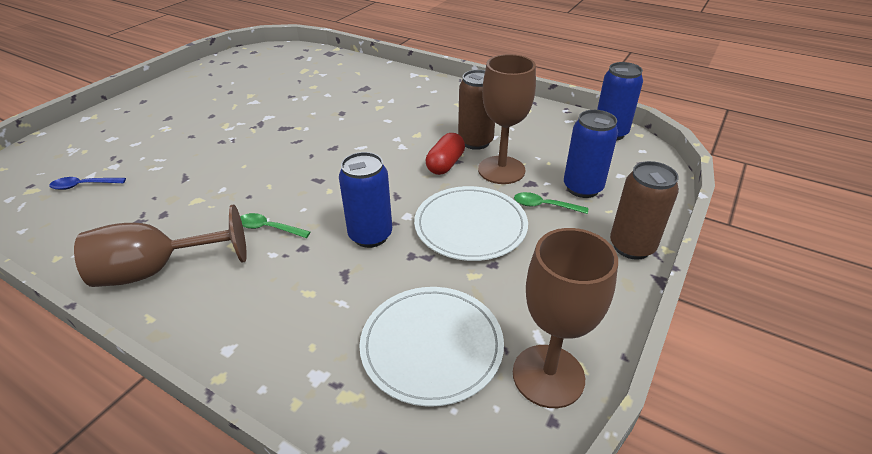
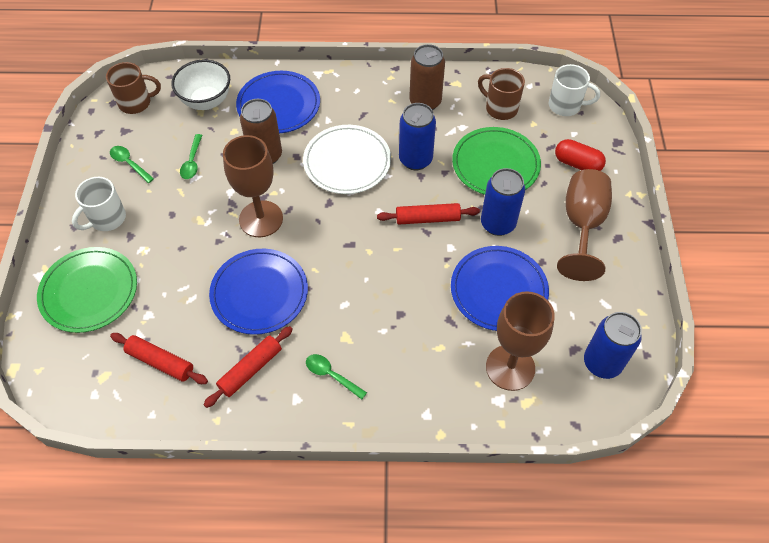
blue plate: 0 -> 3
blue spoon: 1 -> 0
brown mug: 0 -> 2
green plate: 0 -> 2
green spoon: 2 -> 3
red rolling pin: 0 -> 3
white bowl: 0 -> 1
white mug: 0 -> 2
white plate: 2 -> 1

